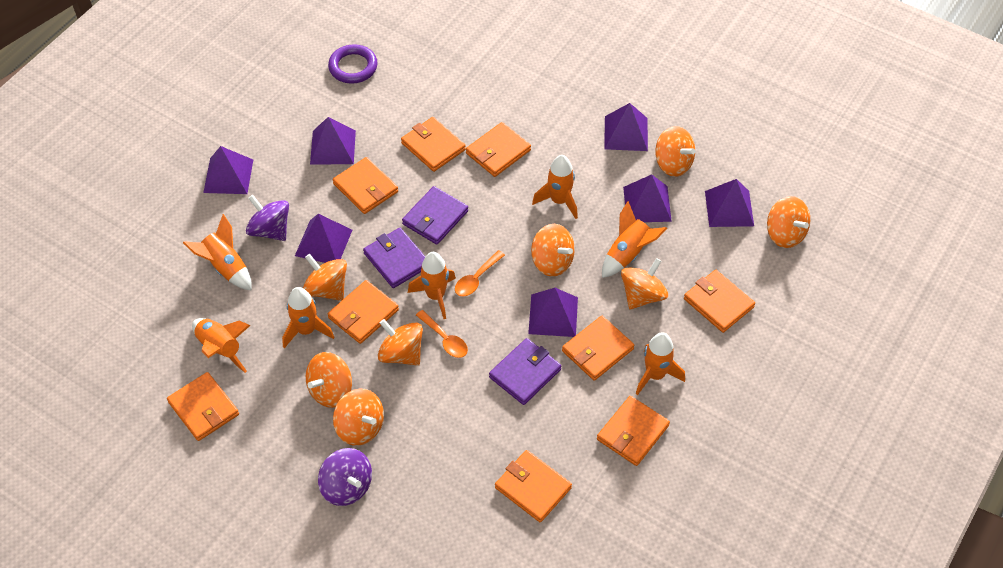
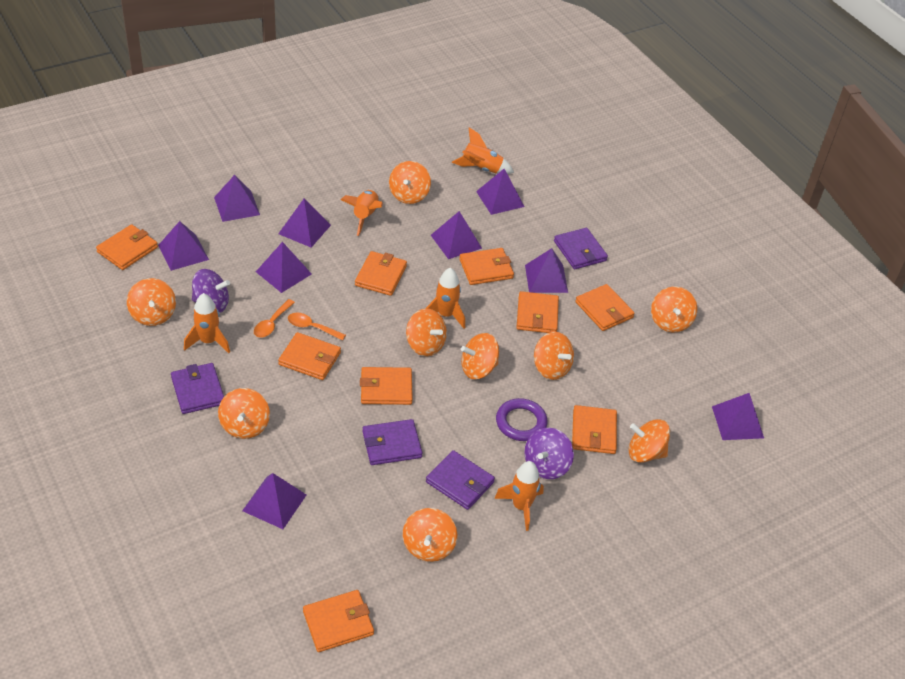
orange rocket: 7 -> 5
orange spinning top: 8 -> 9
purple pyramid: 7 -> 9
purple wallet: 3 -> 4

